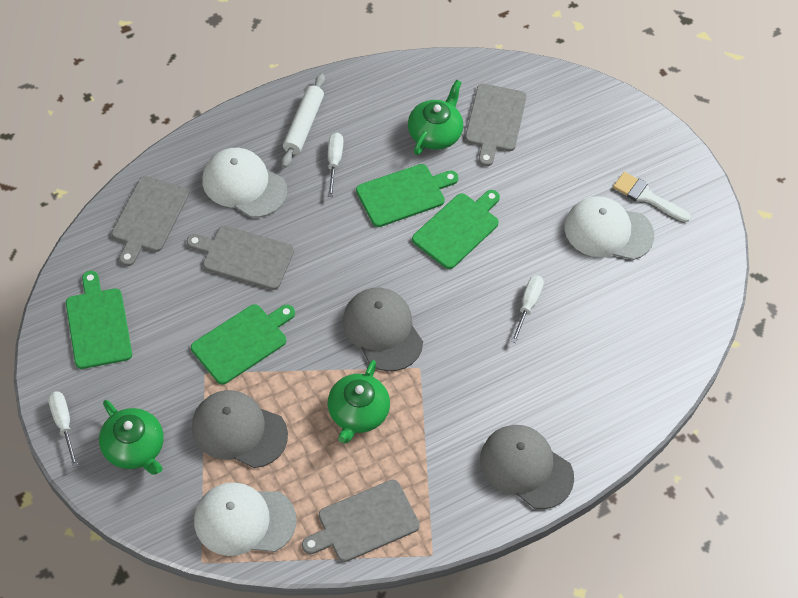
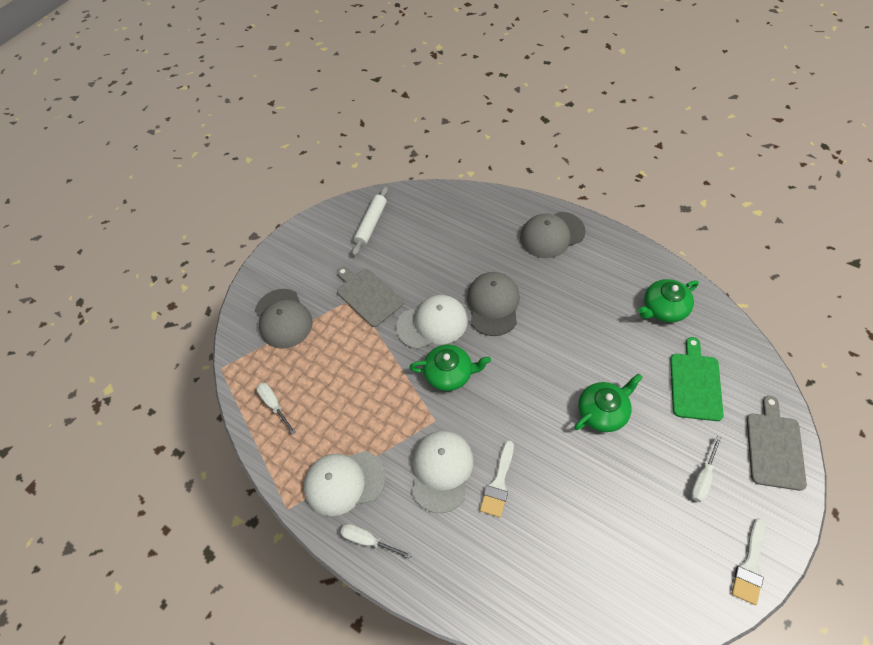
green cutting board: 4 -> 1
grey cutting board: 4 -> 2
white brush: 1 -> 2

